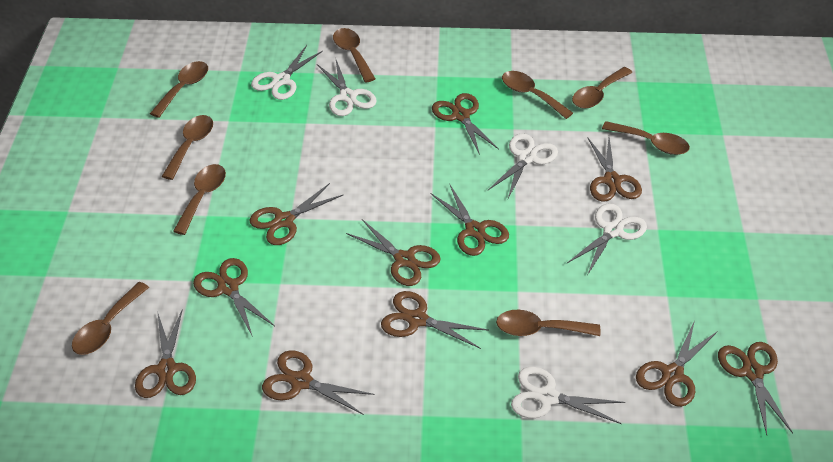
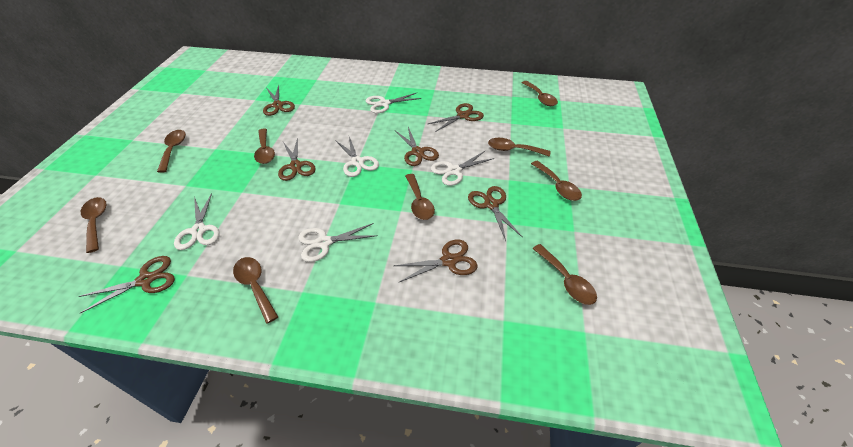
brown scissors: 11 -> 7

